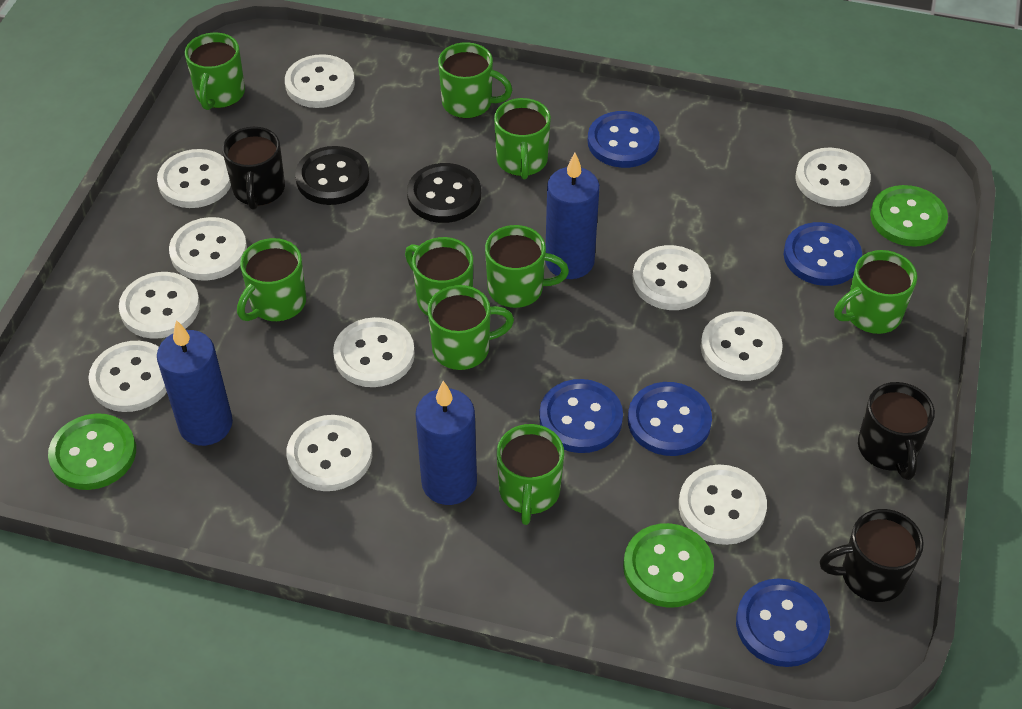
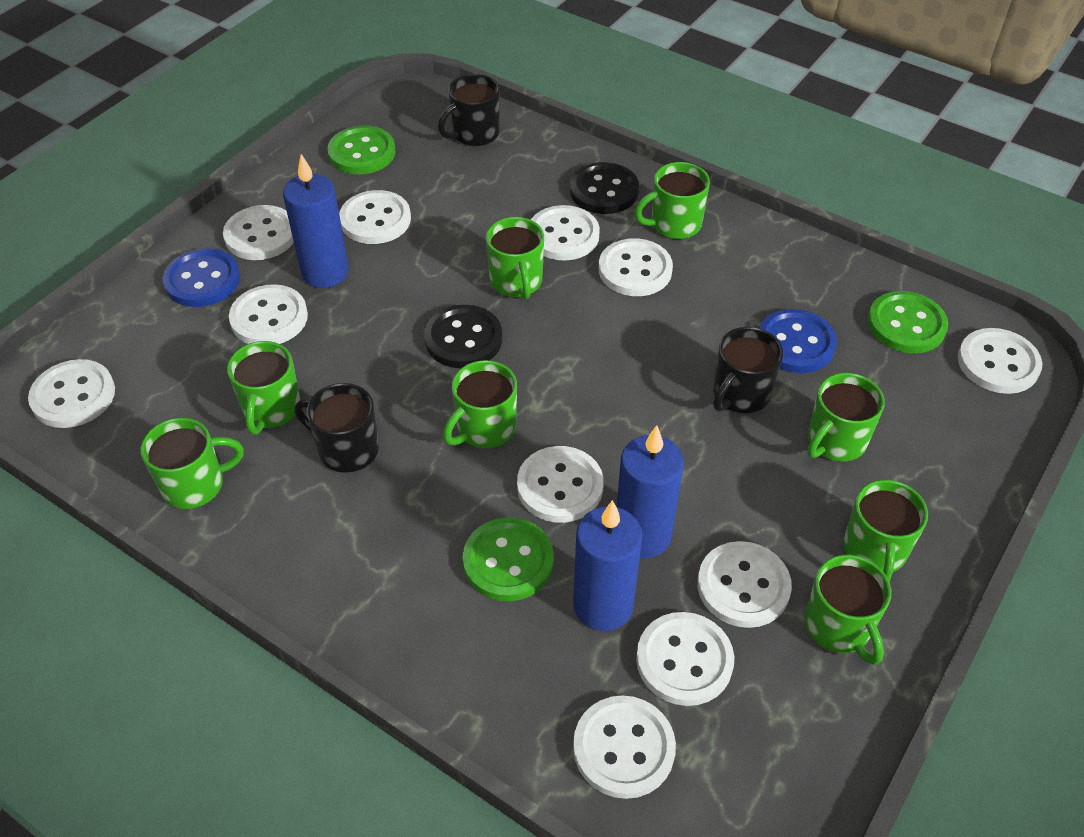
blue button: 5 -> 2
green mug: 9 -> 8

